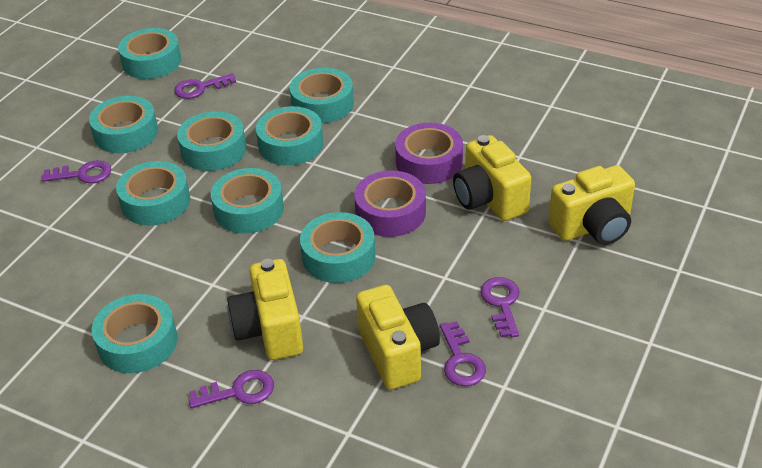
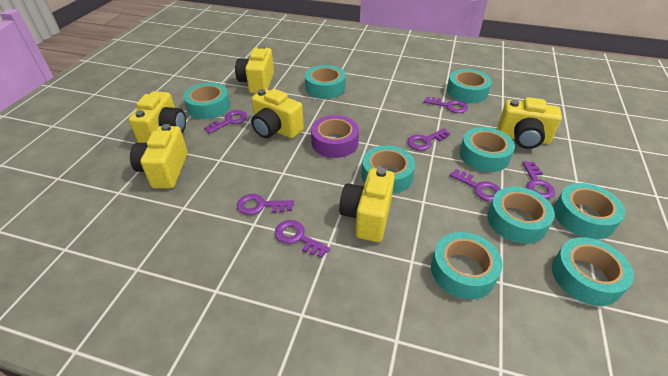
purple key: 5 -> 7
purple tape: 2 -> 1
yellow camera: 4 -> 6

